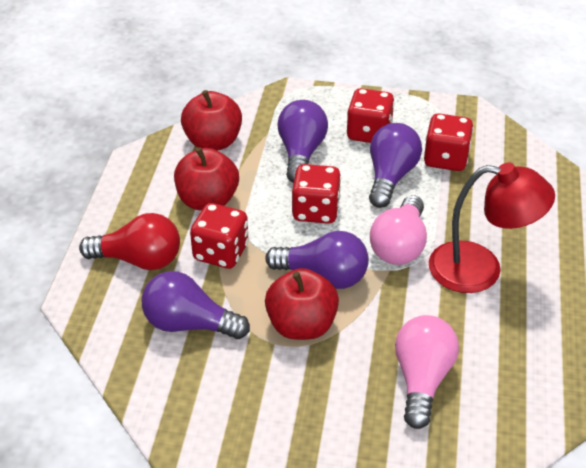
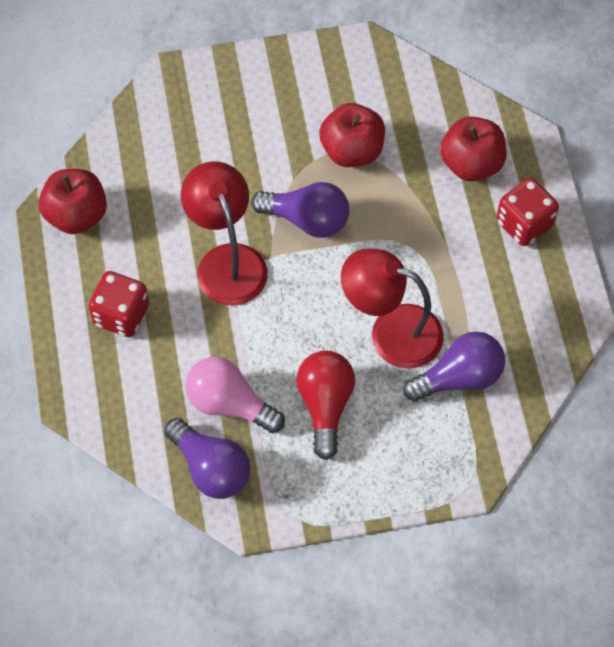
pink light bulb: 2 -> 1
purple light bulb: 4 -> 3
red dice: 4 -> 2
red lamp: 1 -> 2

